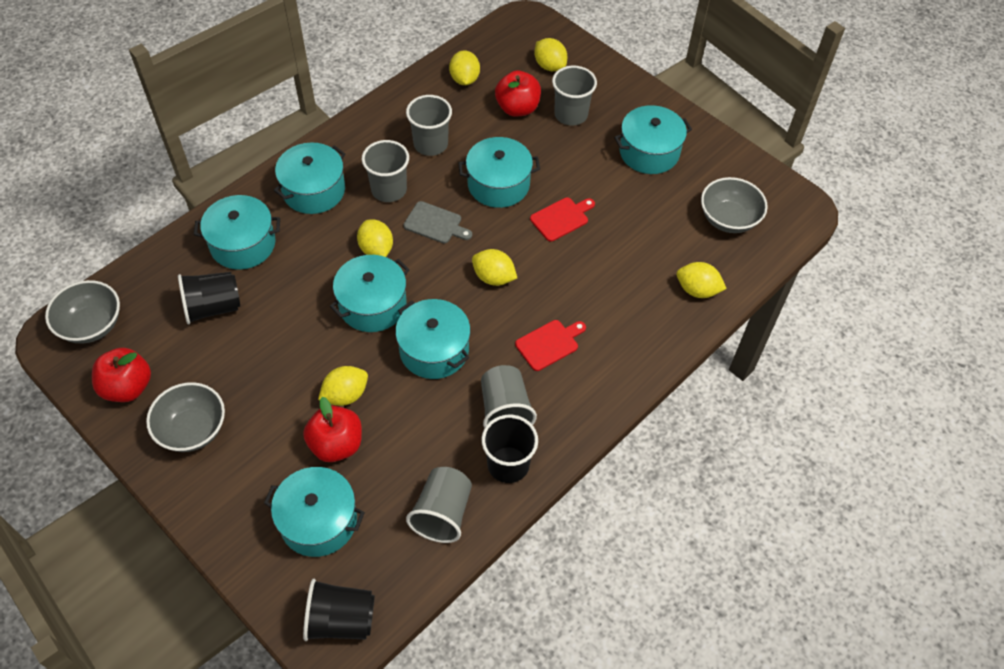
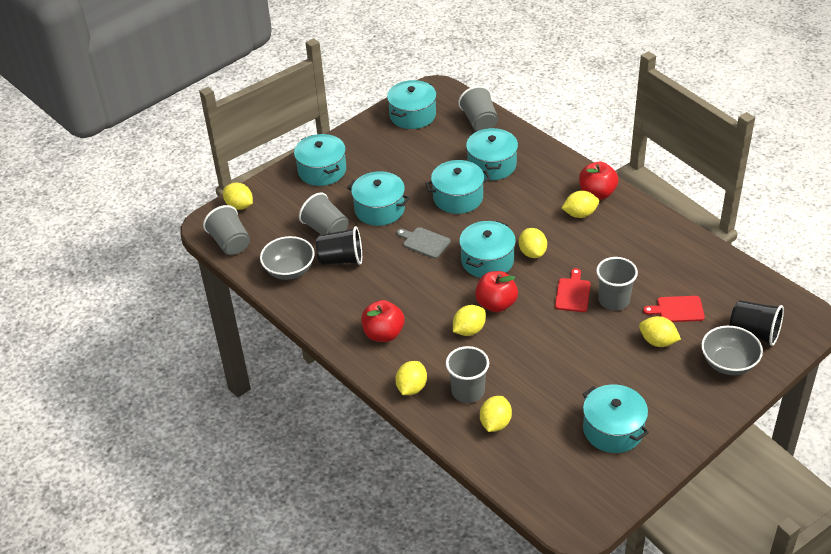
black cup: 3 -> 2
grey bowl: 3 -> 2
yellow lemon: 6 -> 7

